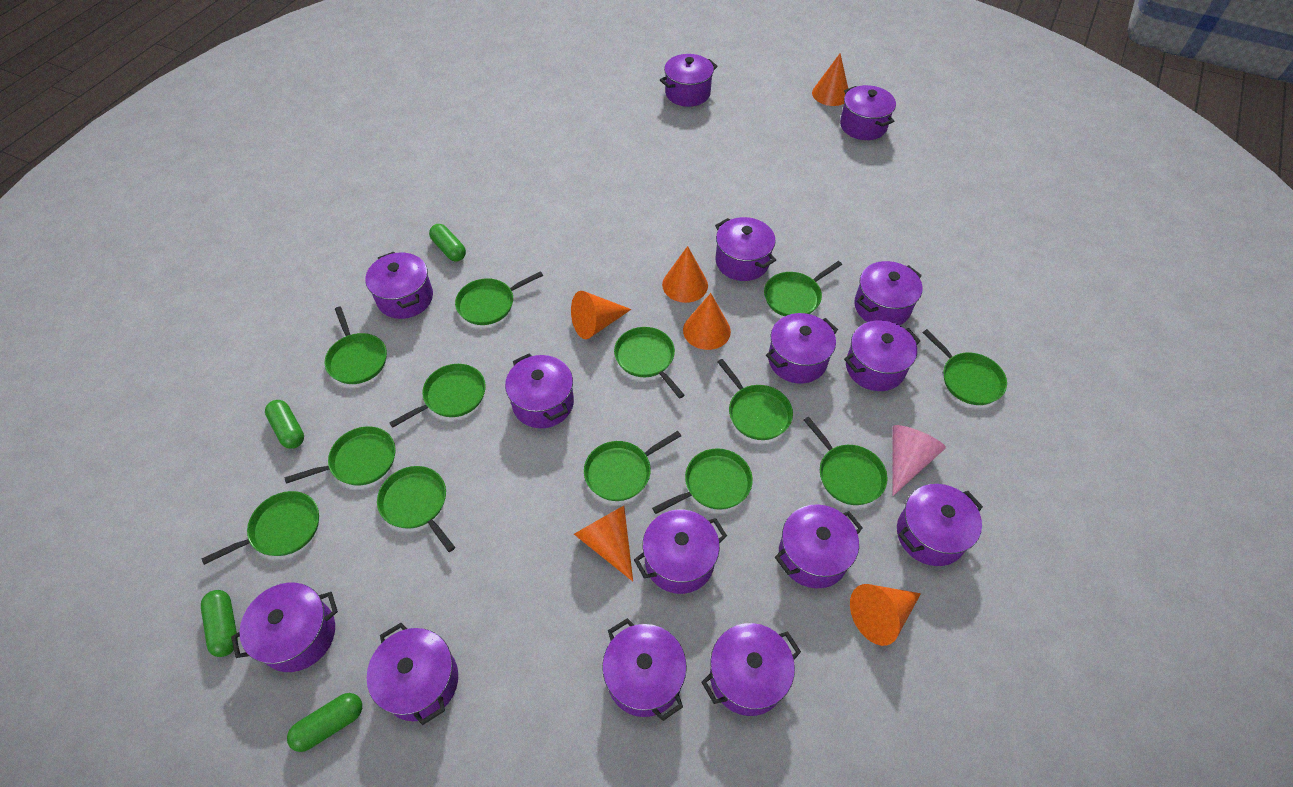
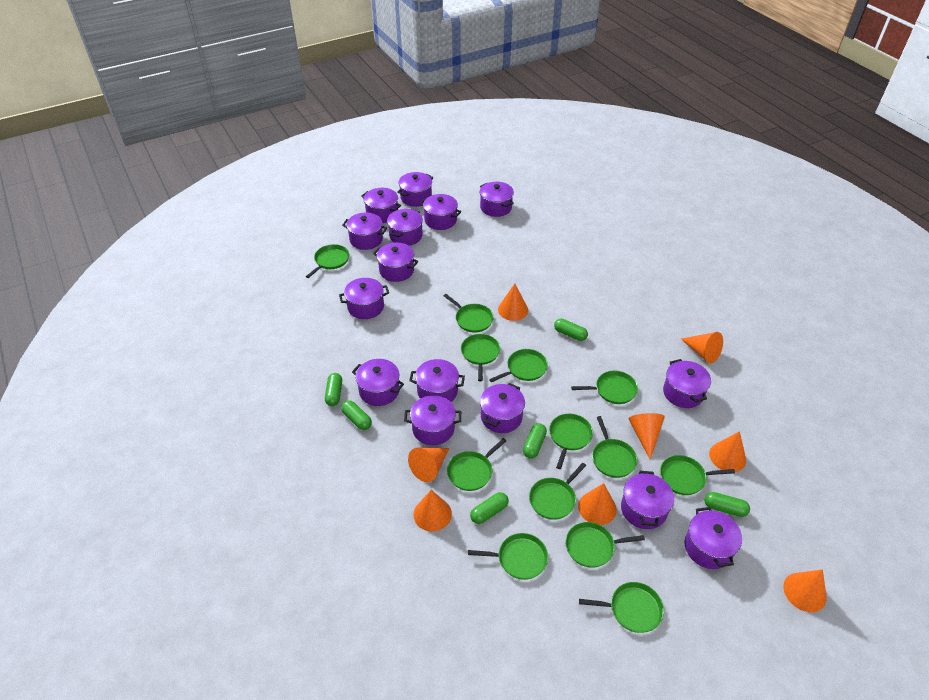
green capsule: 4 -> 6
orange cone: 6 -> 8
pink cone: 1 -> 0

